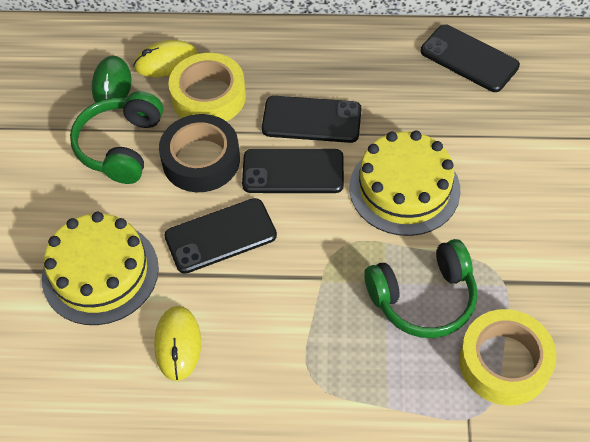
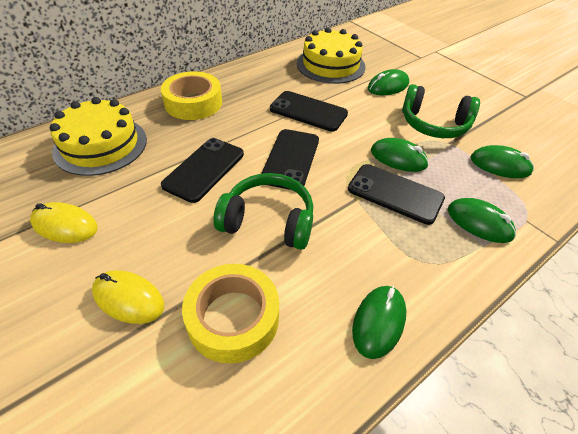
black tape: 1 -> 0
green mouse: 1 -> 5

